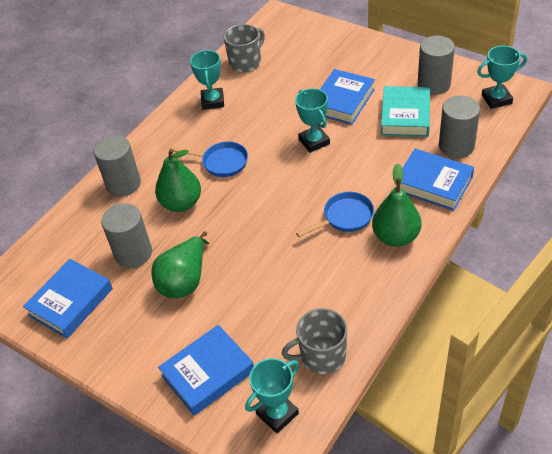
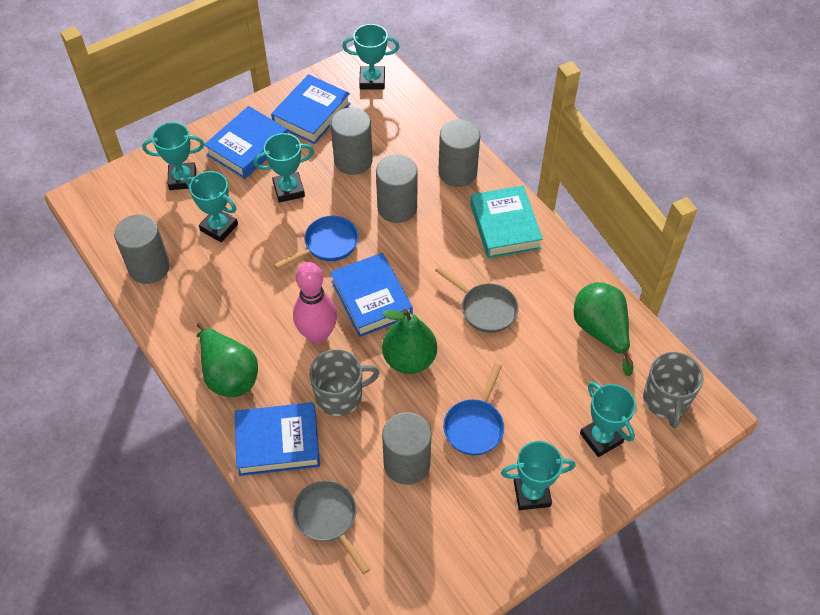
grey cylinder: 4 -> 5
grey pan: 0 -> 2
pink bowling pin: 0 -> 1
turquoise trophy: 4 -> 6

